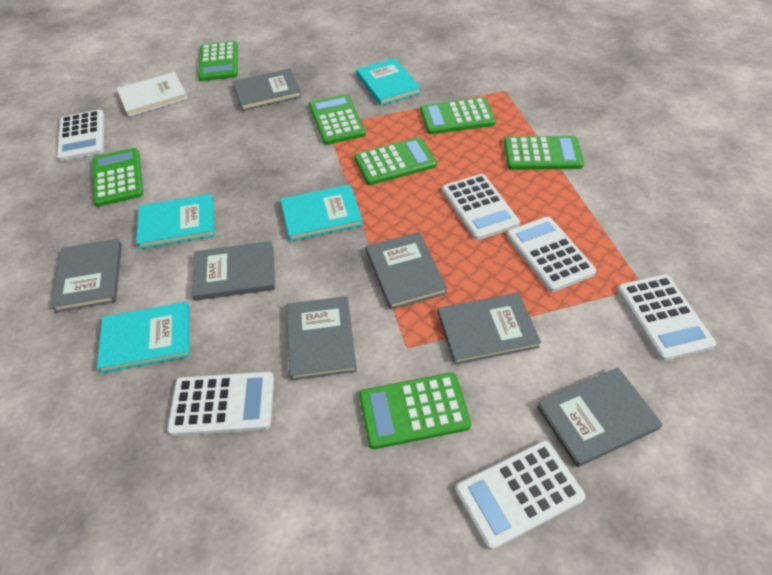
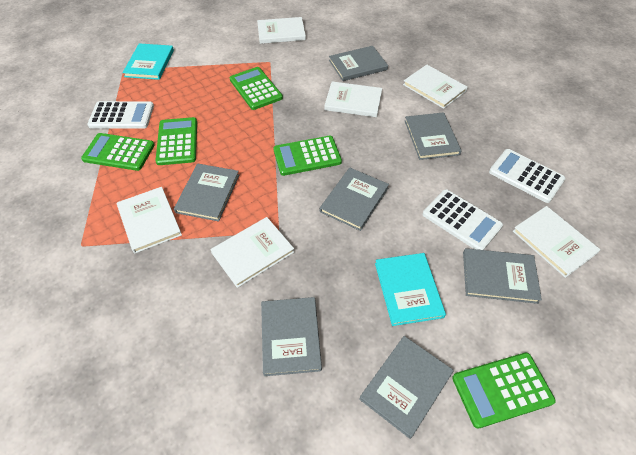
green calculator: 7 -> 5
turquoise book: 4 -> 2
white book: 1 -> 6
white calculator: 6 -> 3

